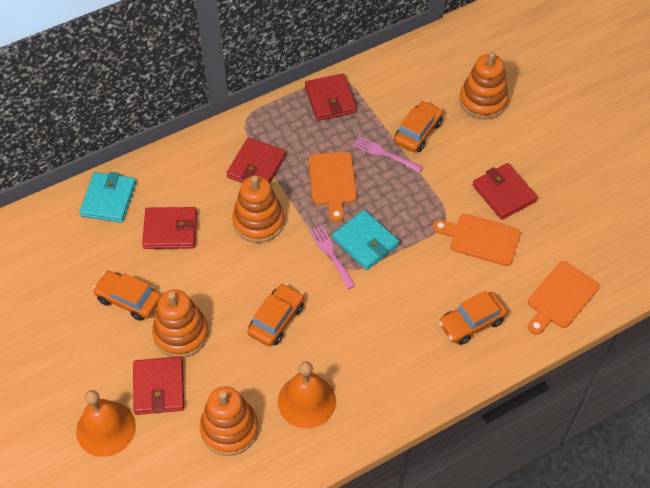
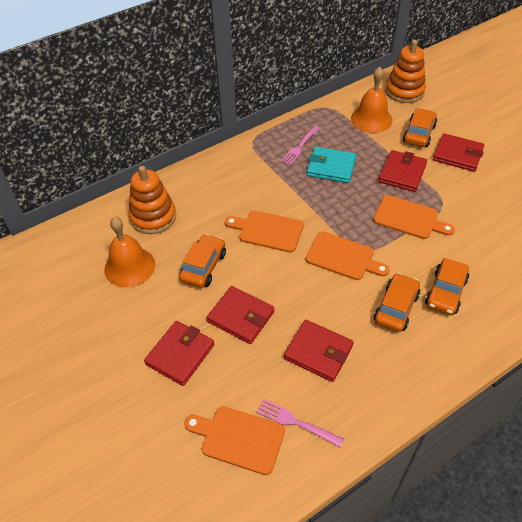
orange cutting board: 3 -> 4
orange stacking toy: 4 -> 2
turquoise wallet: 2 -> 1

